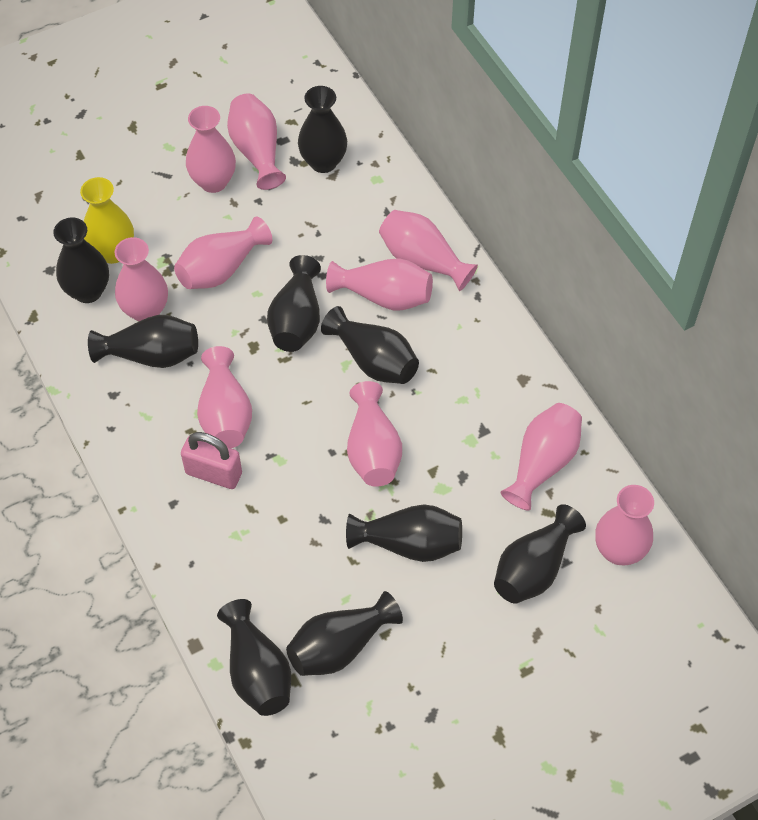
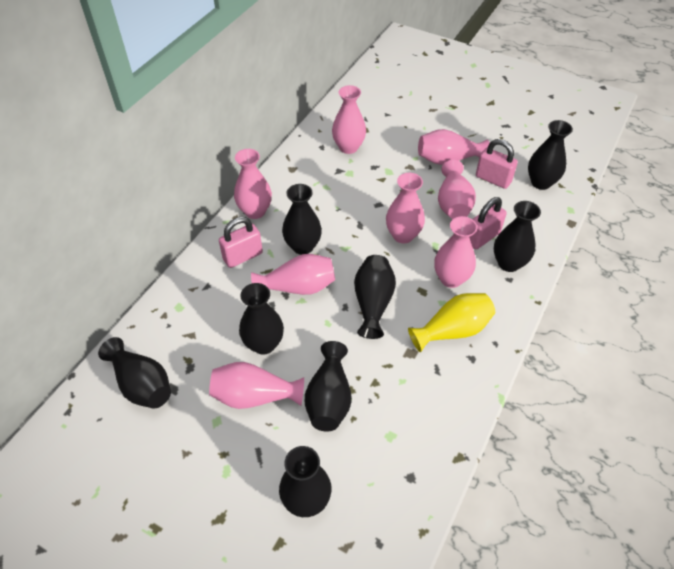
black vase: 9 -> 8
pink padlock: 1 -> 3
pink vase: 10 -> 8

